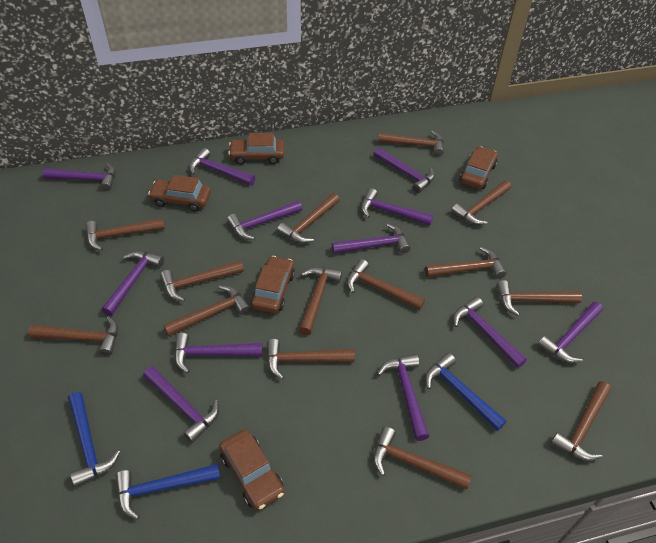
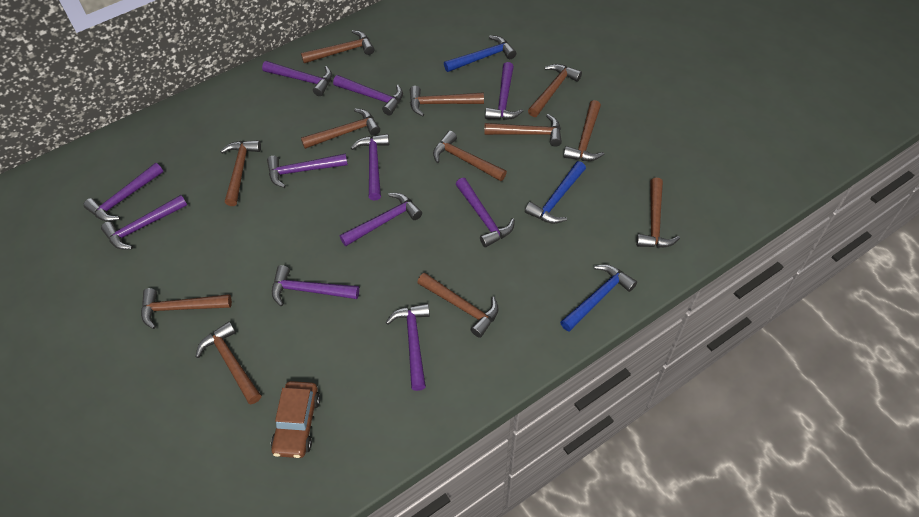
brown car: 5 -> 1
brown hammer: 14 -> 12
purple hammer: 12 -> 11

